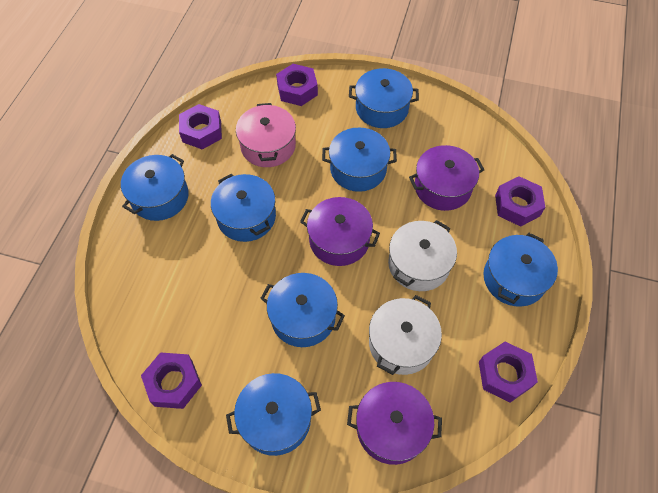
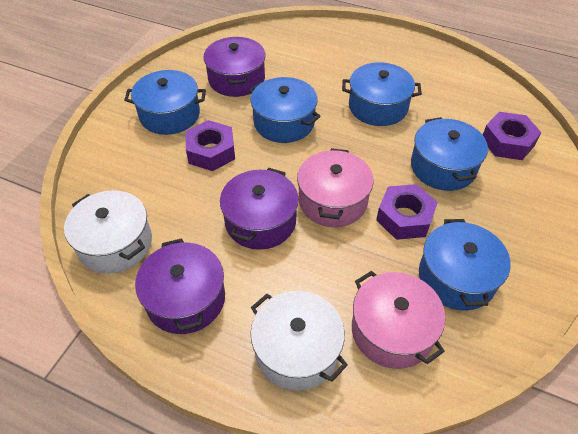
blue pot: 7 -> 5
pink pot: 1 -> 2
purple nut: 5 -> 3

